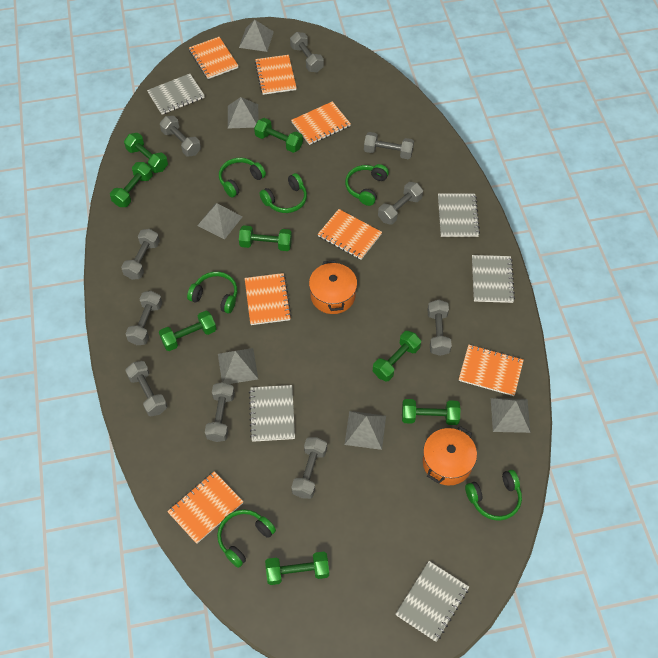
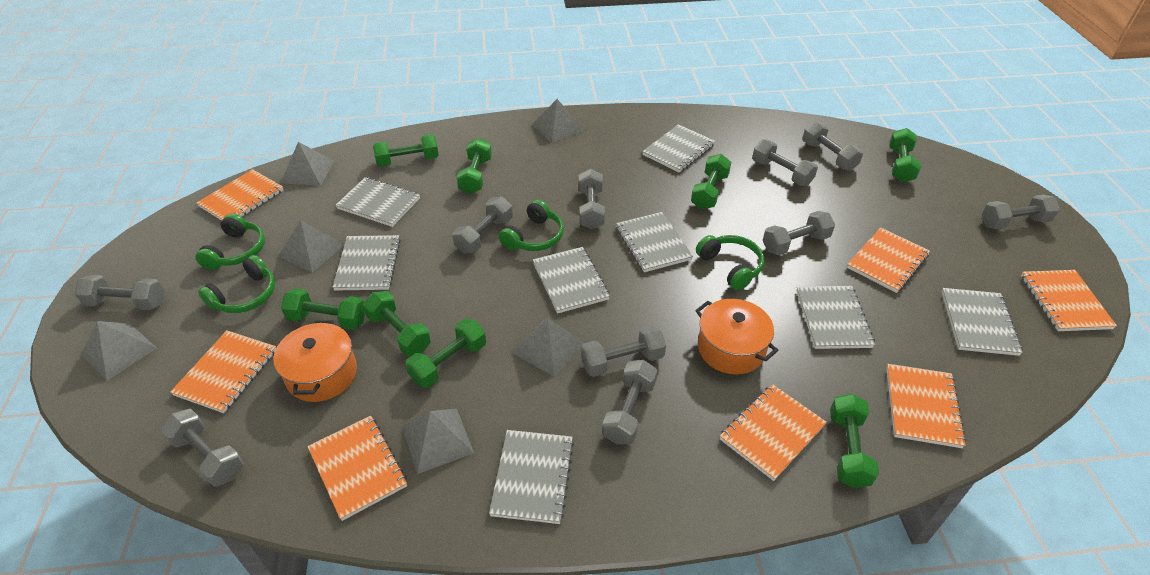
green headphones: 6 -> 4
grey notebook: 5 -> 8

